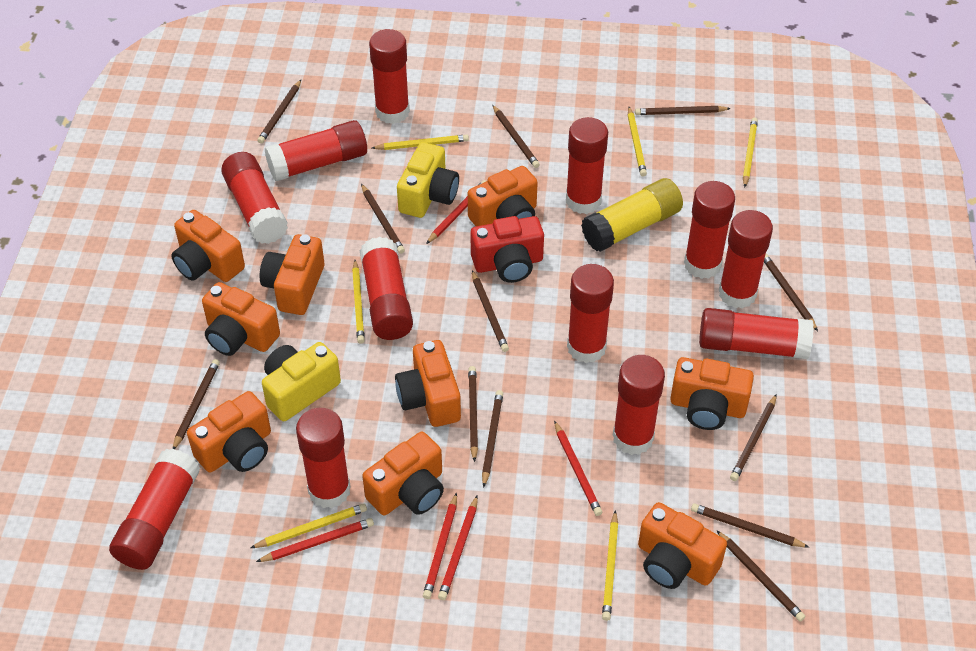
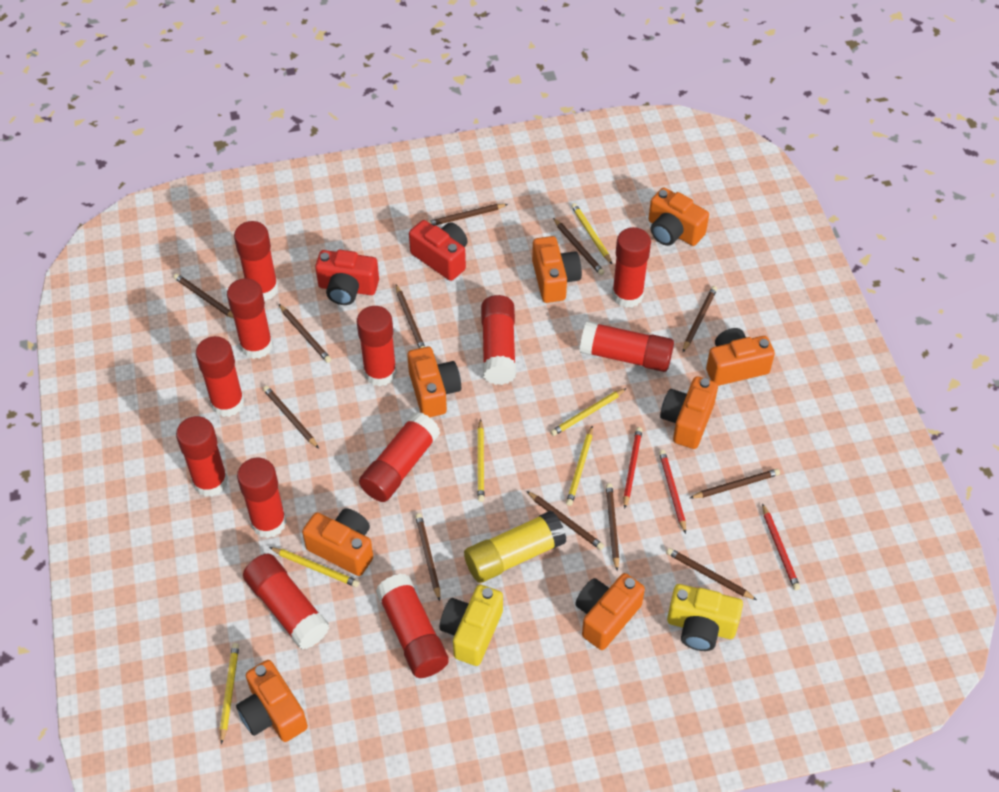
orange camera: 9 -> 8
red camera: 1 -> 2
red pencil: 5 -> 3

